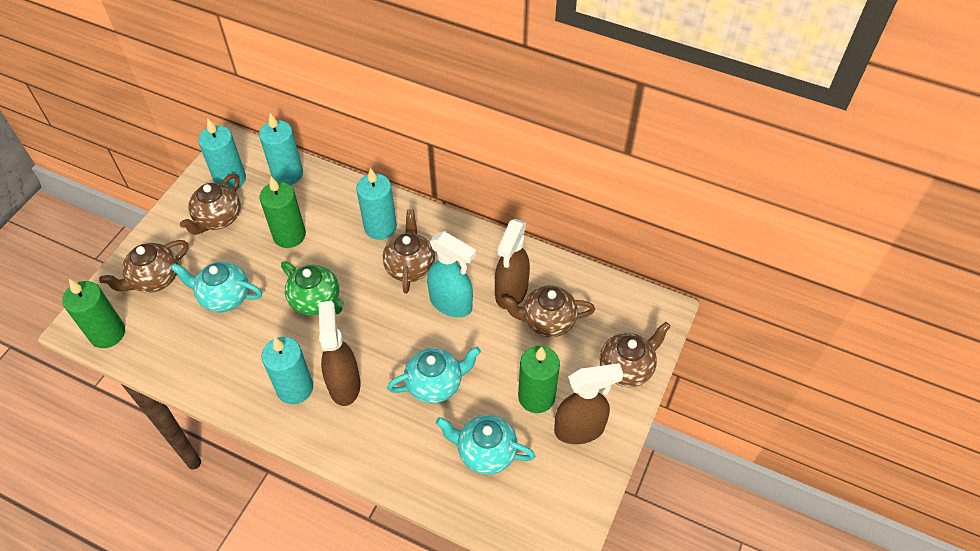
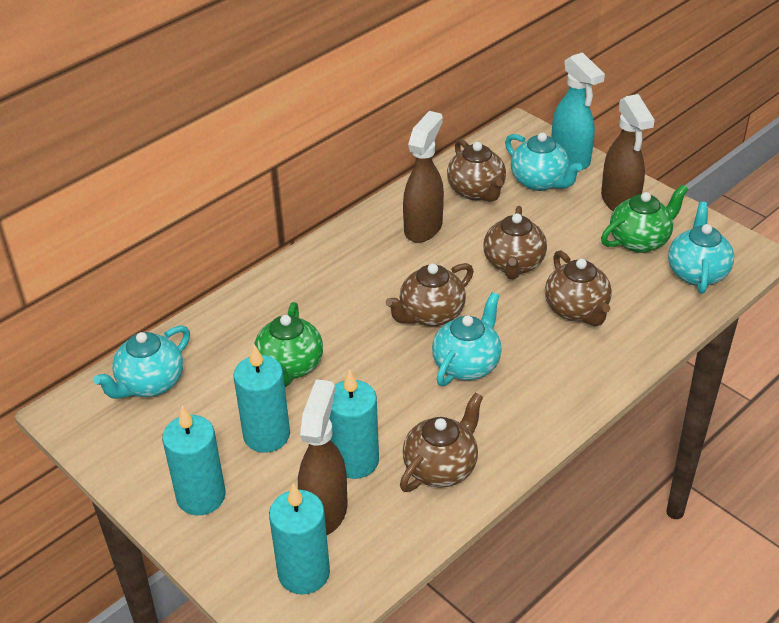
green candle: 3 -> 0
green teapot: 1 -> 2
turquoise teapot: 3 -> 4

